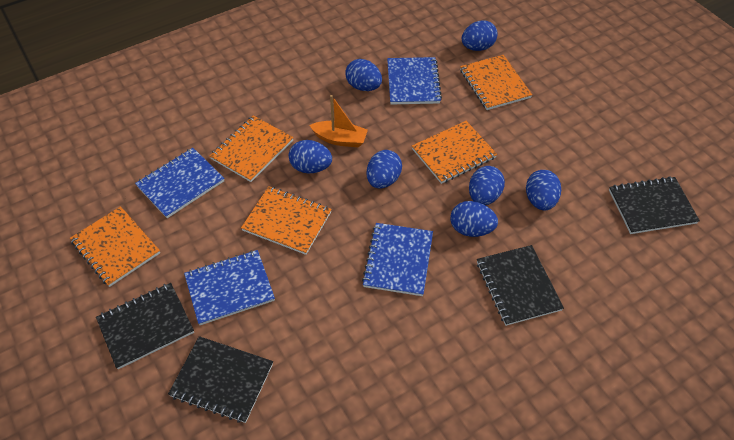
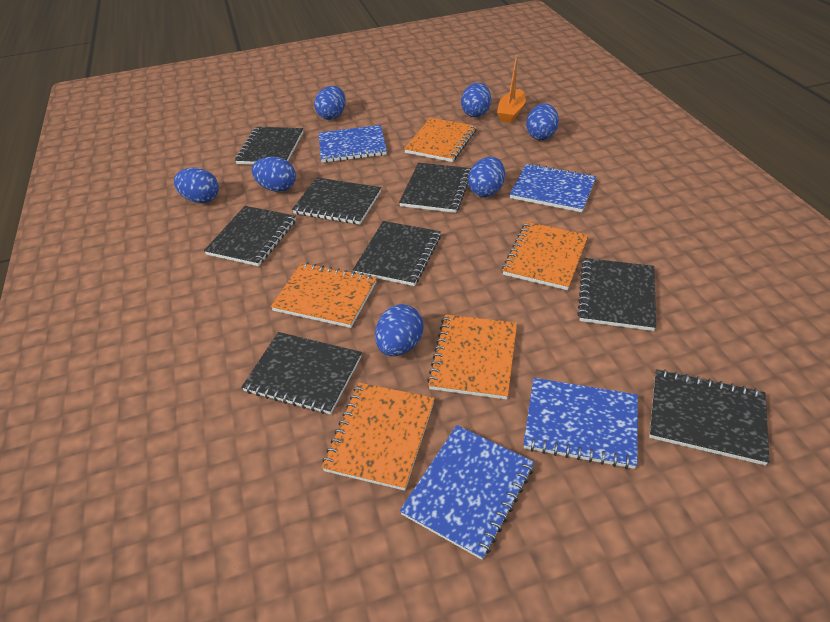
black notebook: 4 -> 8

